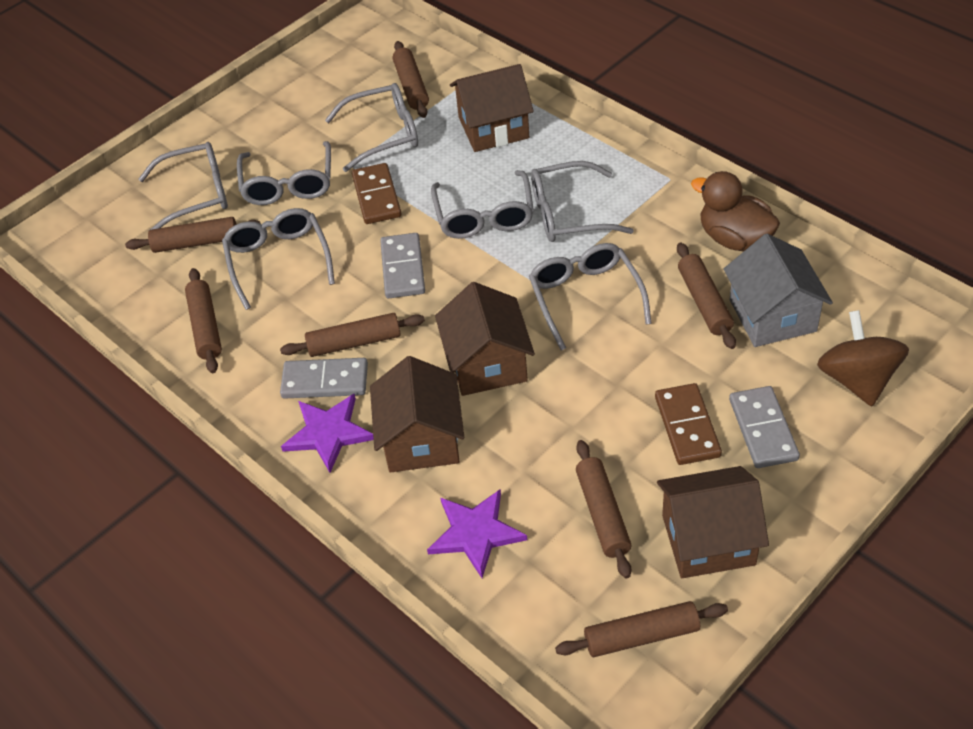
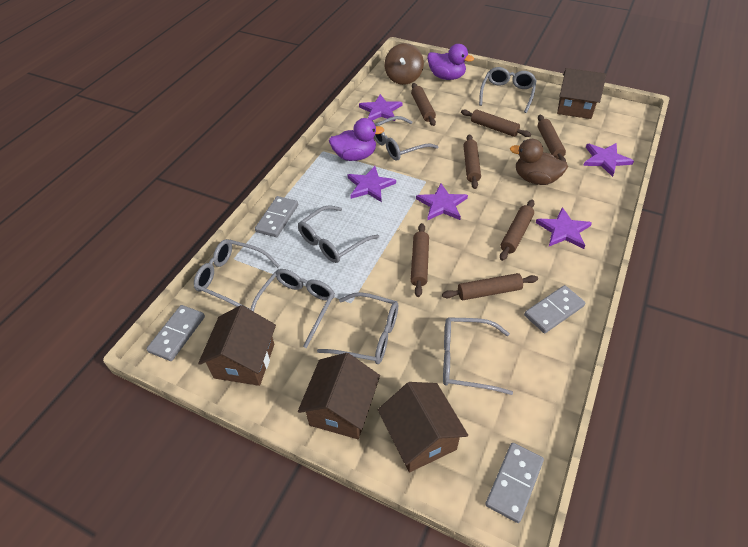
brown domino: 2 -> 0
grey domino: 3 -> 4
grey house: 1 -> 0
purple duck: 0 -> 2
purple star: 2 -> 5

